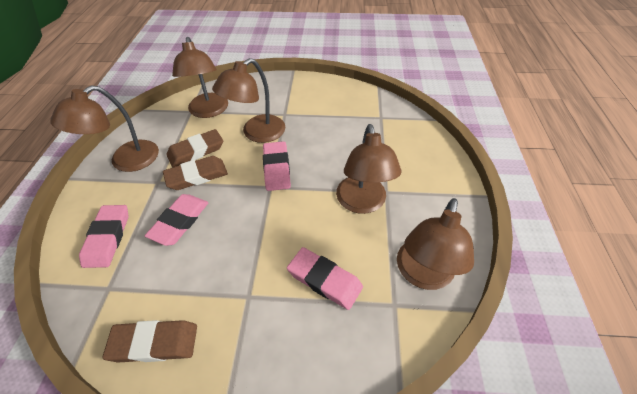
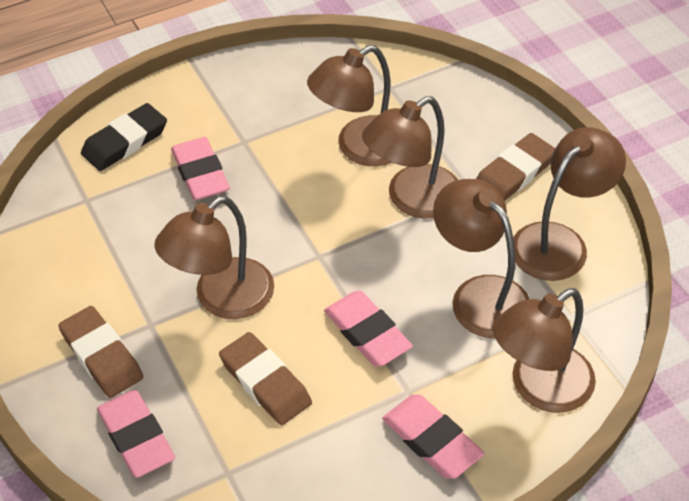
black eraser: 0 -> 1
brown lamp: 5 -> 6

